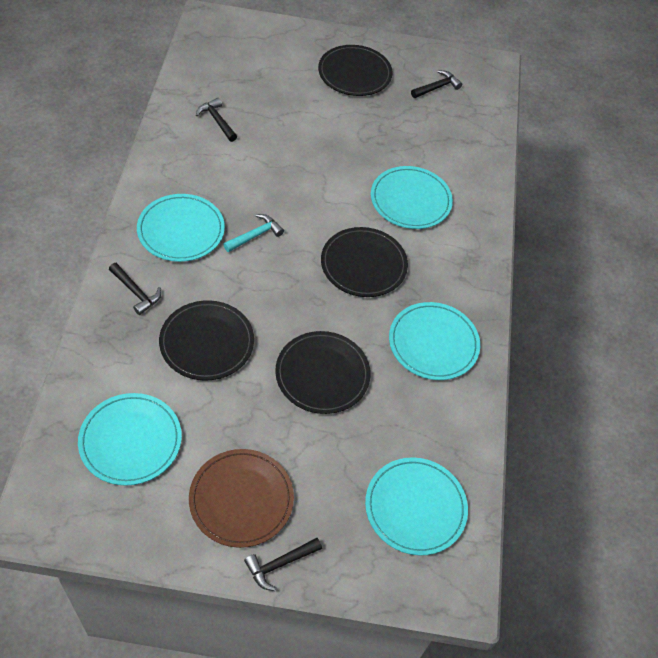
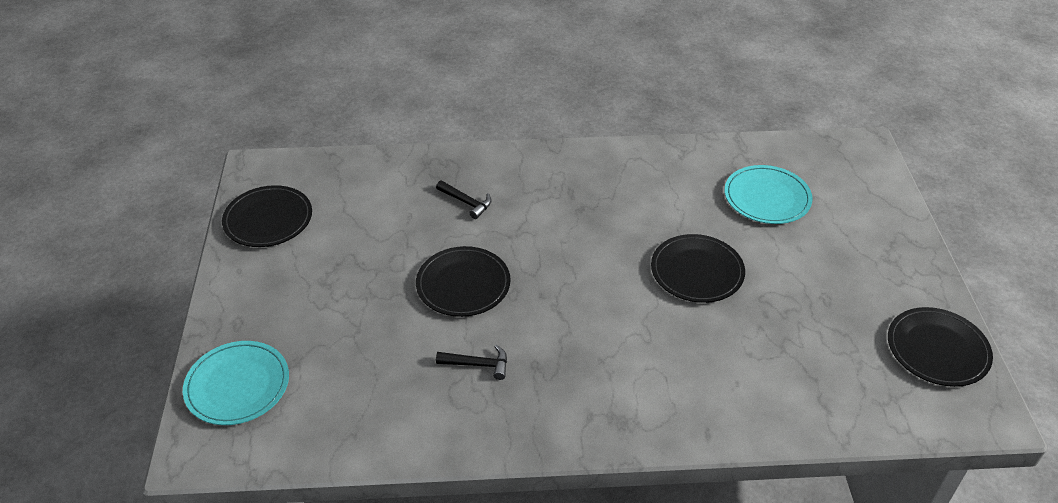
black hammer: 4 -> 2
brown plate: 1 -> 0
turquoise hammer: 1 -> 0
turquoise plate: 5 -> 2

